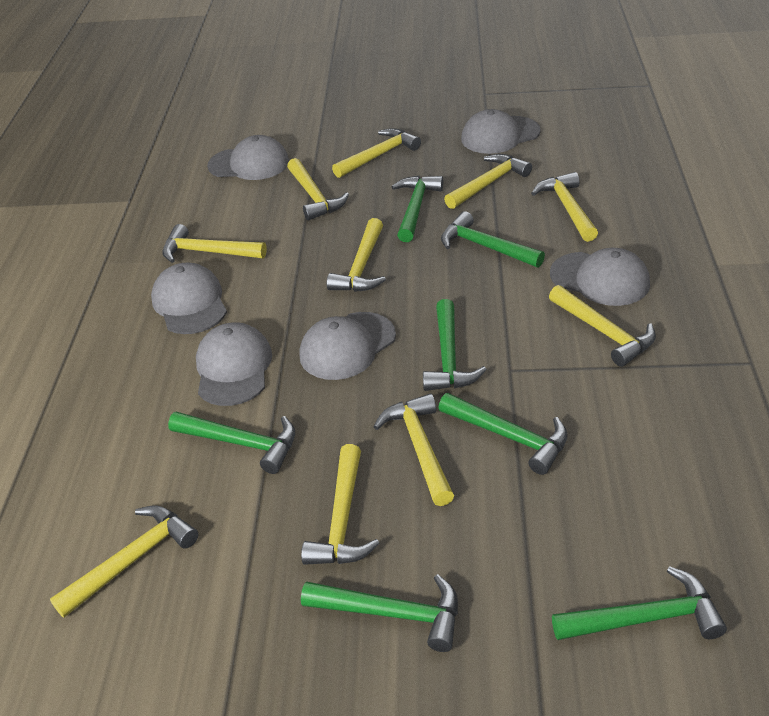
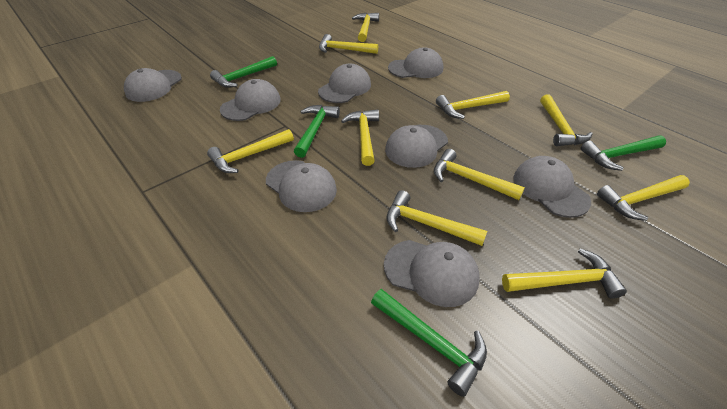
green hammer: 7 -> 4
grey cap: 6 -> 8

